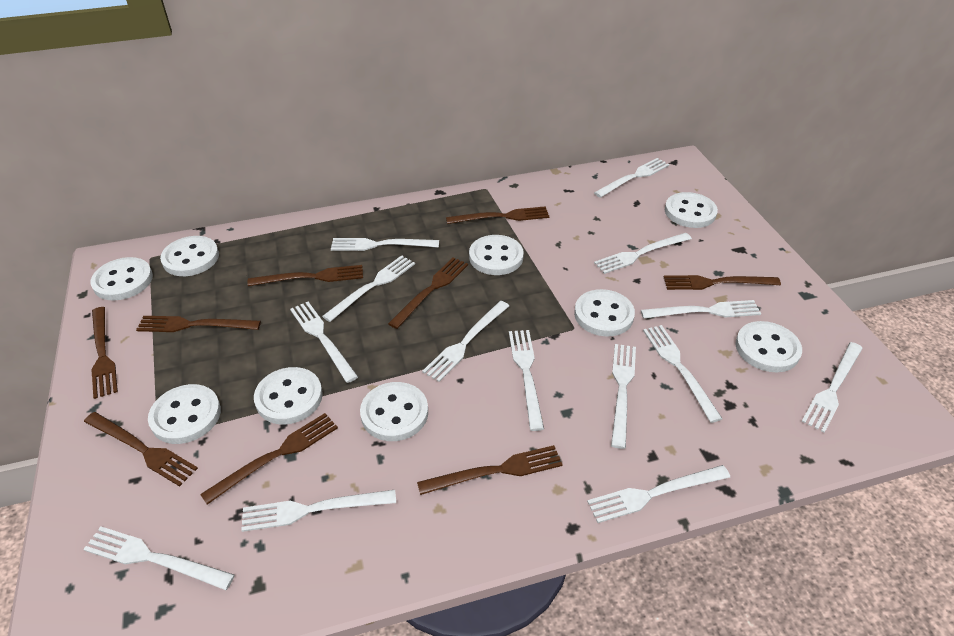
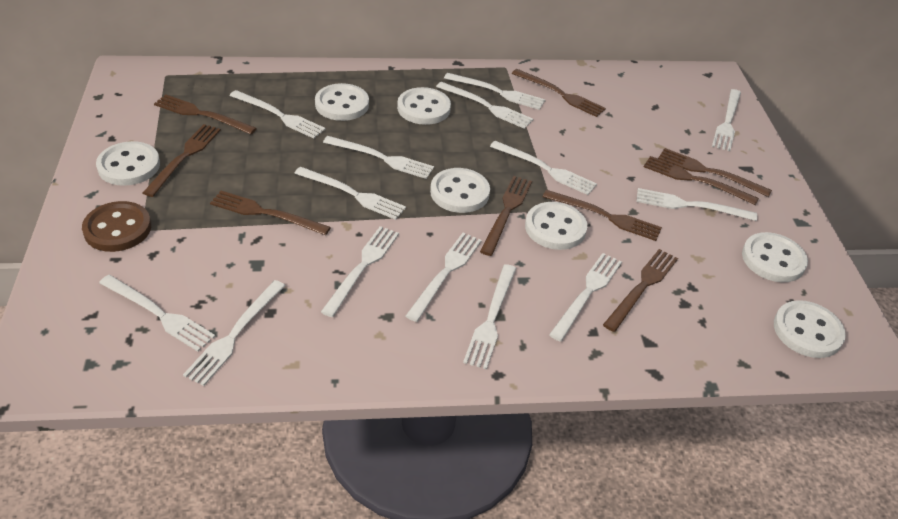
brown button: 0 -> 1
white button: 9 -> 7

